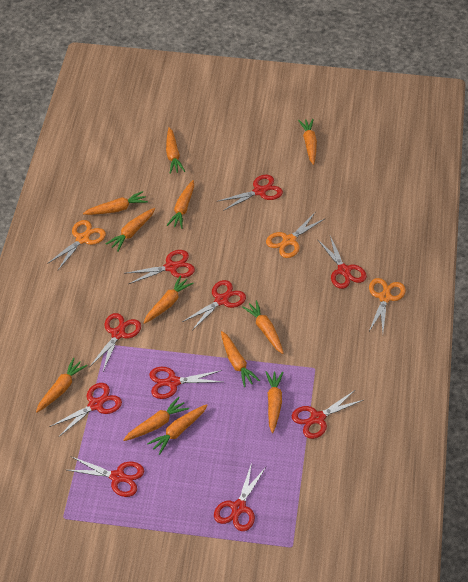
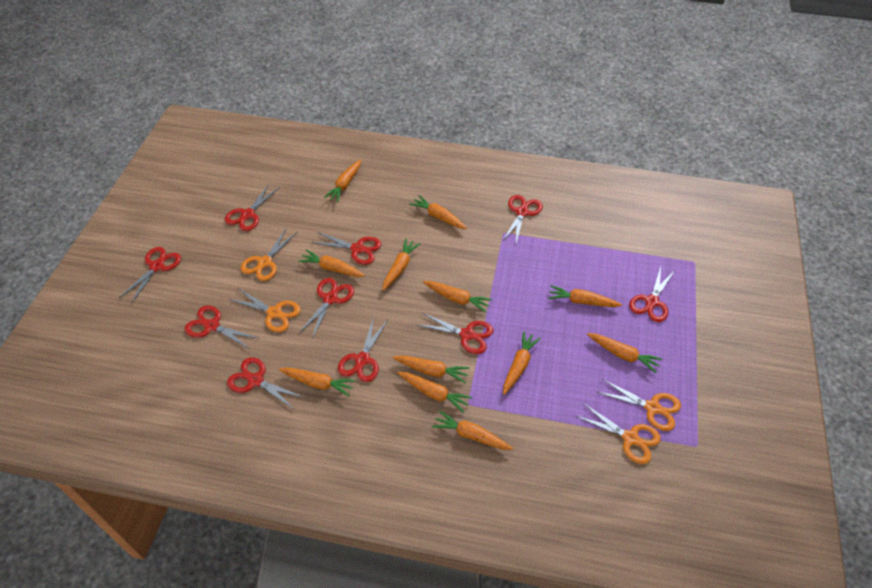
orange scissors: 3 -> 4

